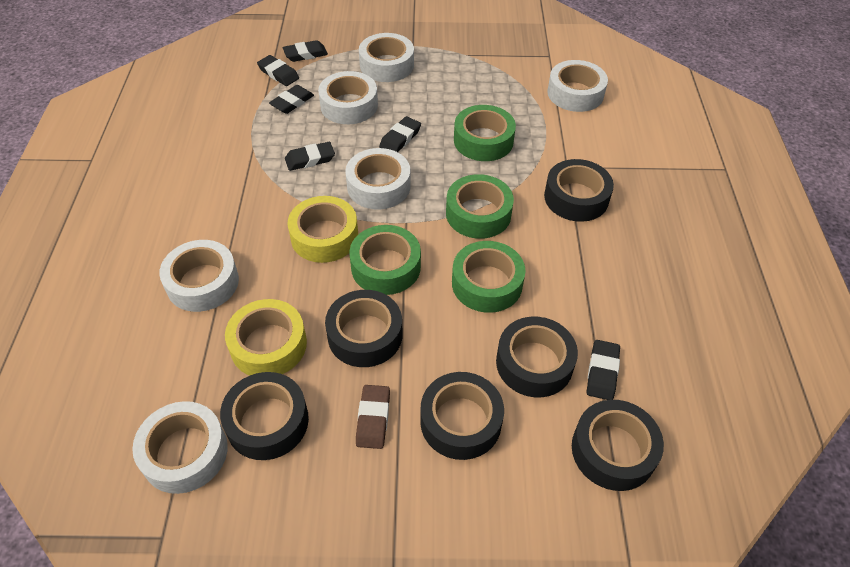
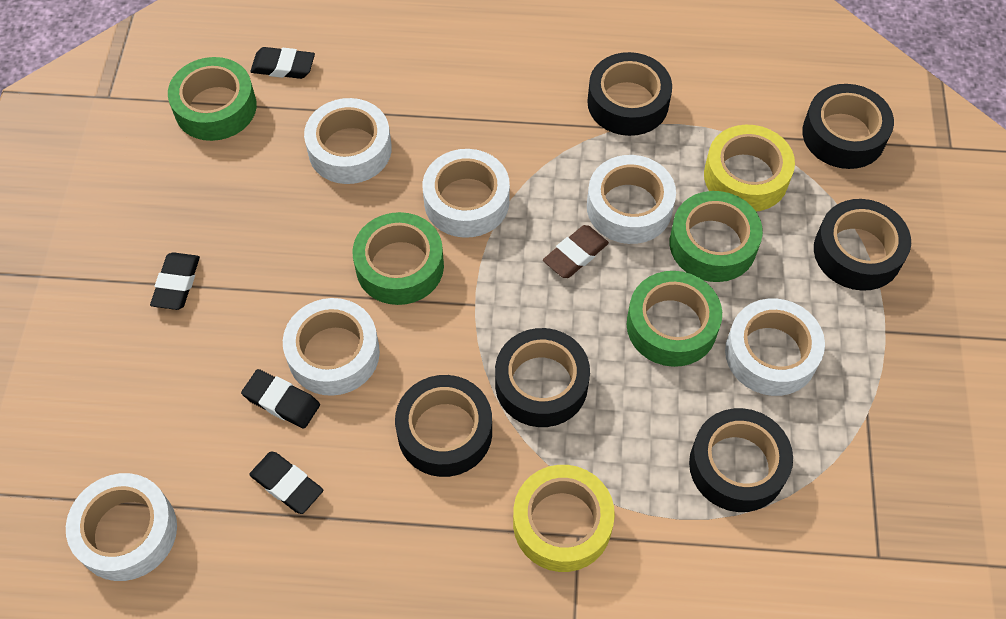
black eraser: 6 -> 4

